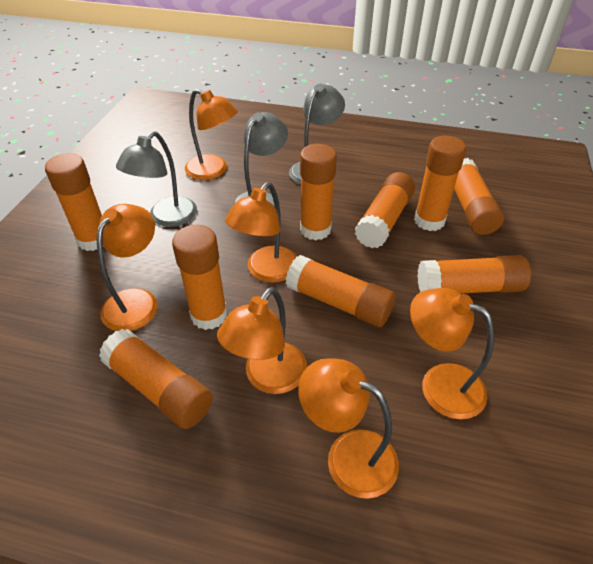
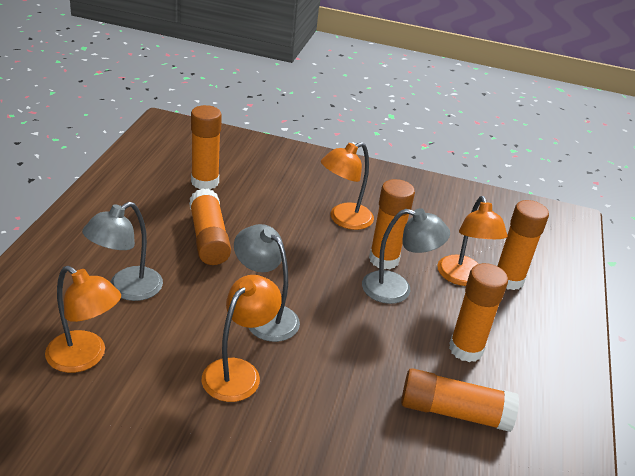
orange glue stick: 9 -> 6
orange lamp: 6 -> 4

